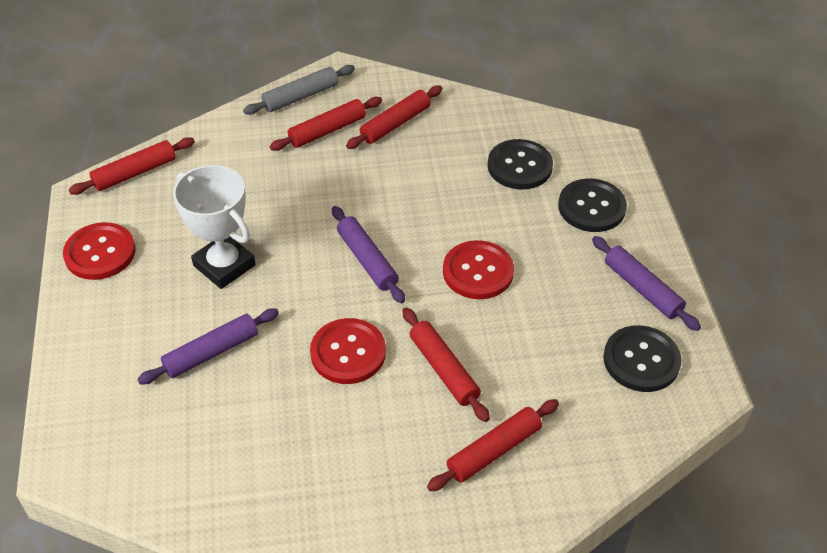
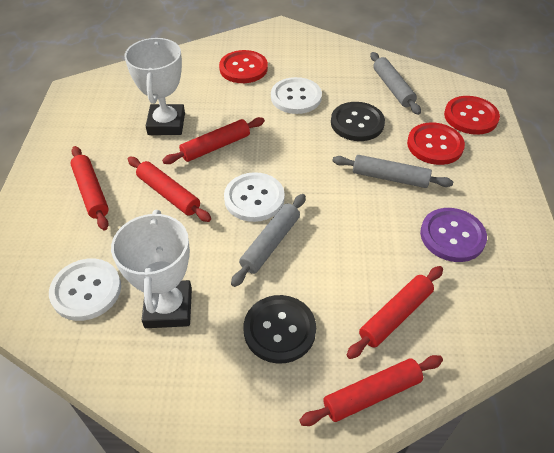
black button: 3 -> 2
grey rolling pin: 1 -> 3
purple button: 0 -> 1
purple rolling pin: 3 -> 0
white button: 0 -> 3
white trophy: 1 -> 2

